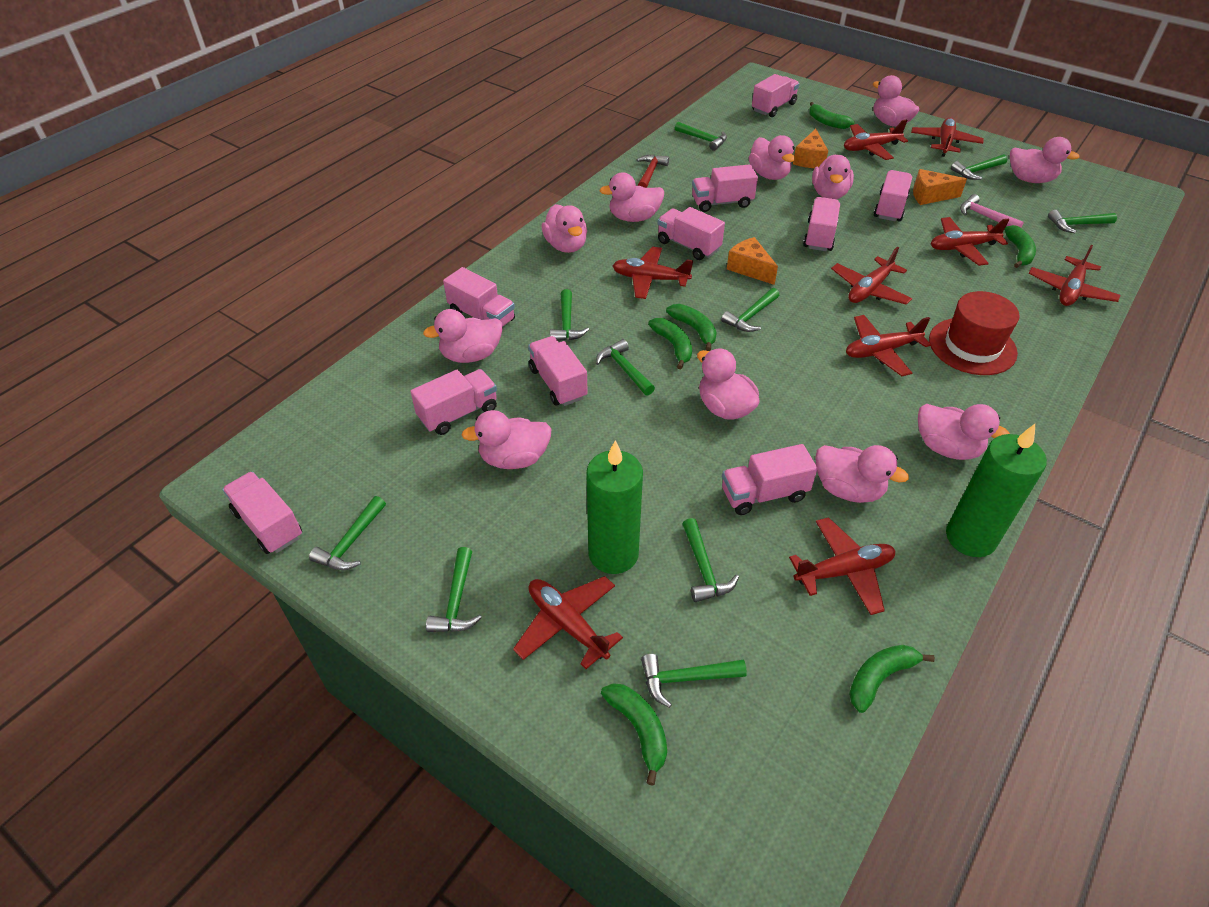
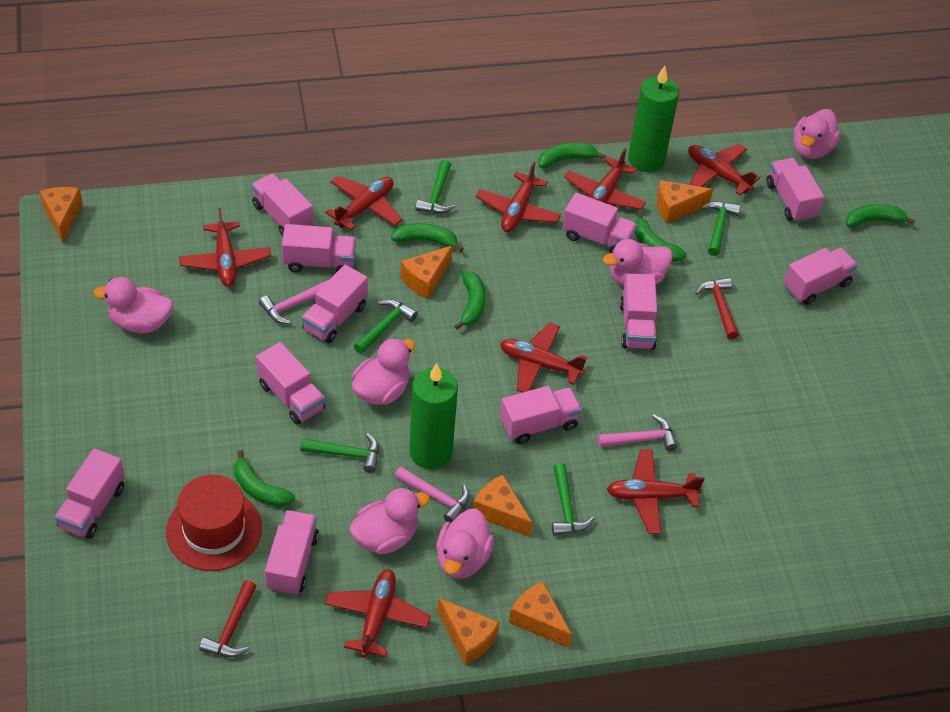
green hammer: 10 -> 5
orange cheese: 3 -> 6
pink duck: 11 -> 6
pink hammer: 1 -> 3
pink truck: 10 -> 11
red hammer: 1 -> 2
red plane: 9 -> 8

